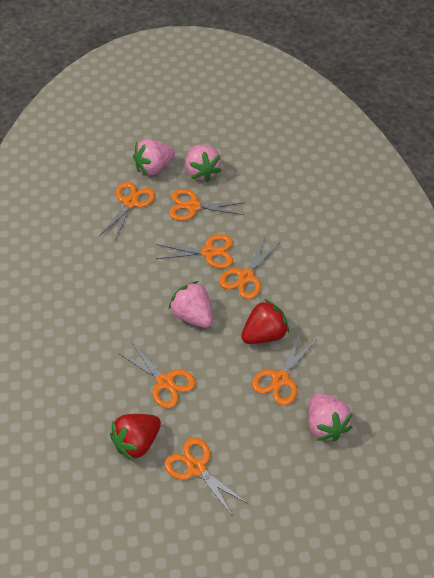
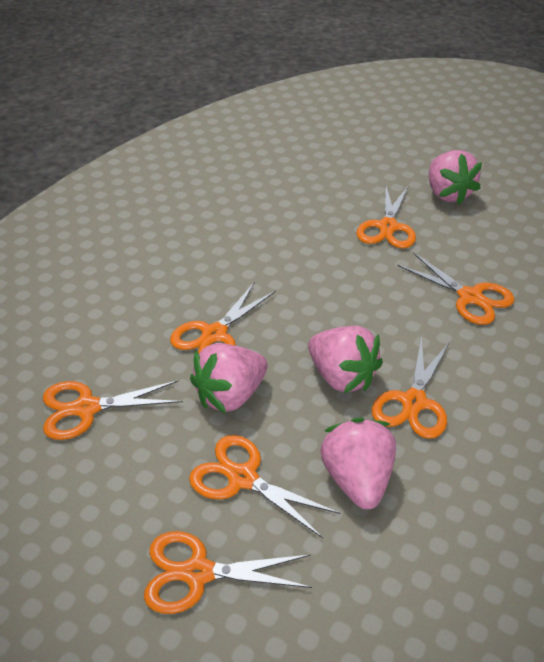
red strawberry: 2 -> 0

